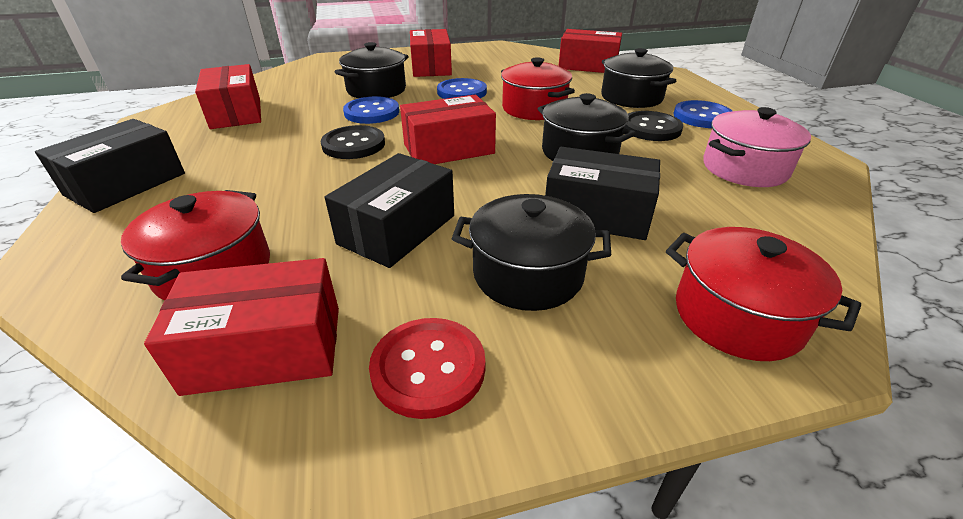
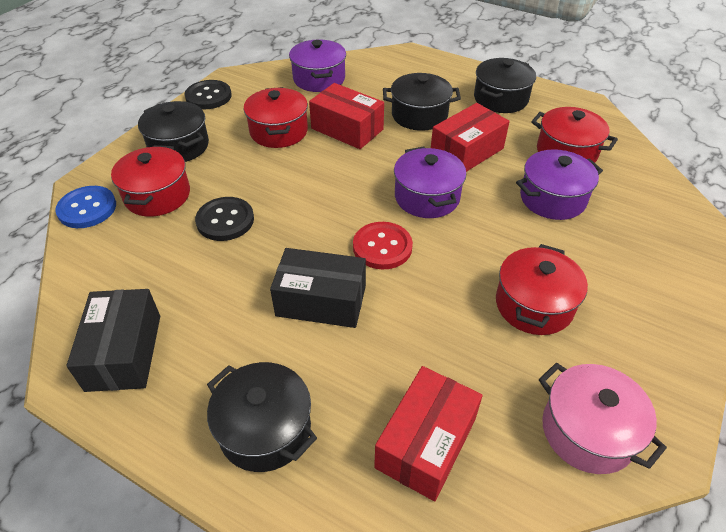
black box: 3 -> 2
blue button: 3 -> 1
purple pot: 0 -> 3
red box: 5 -> 3
red pot: 3 -> 4

